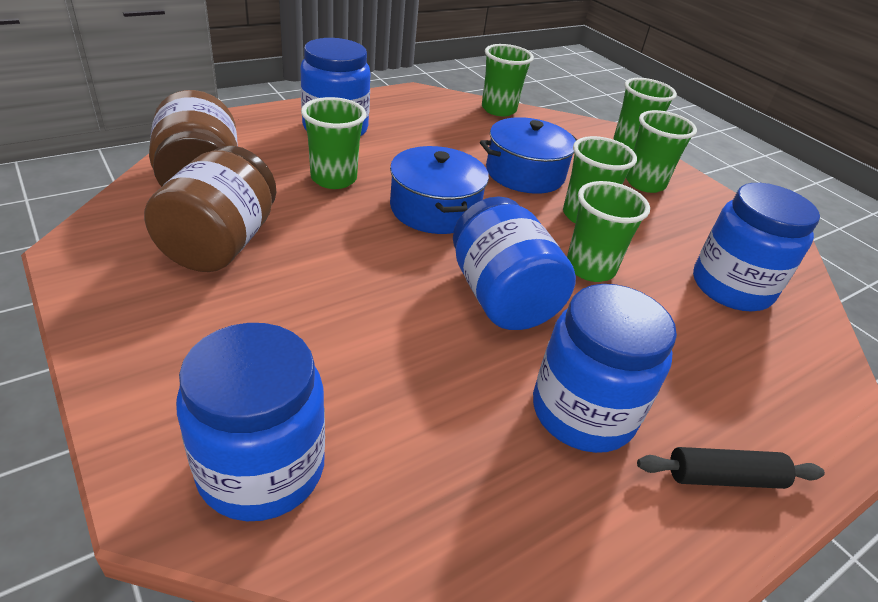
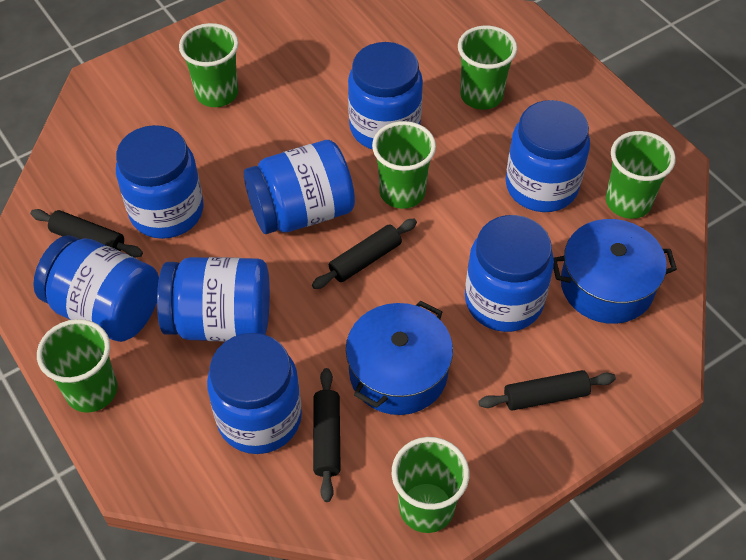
black rolling pin: 1 -> 4
blue jar: 5 -> 8
brown jar: 2 -> 0

